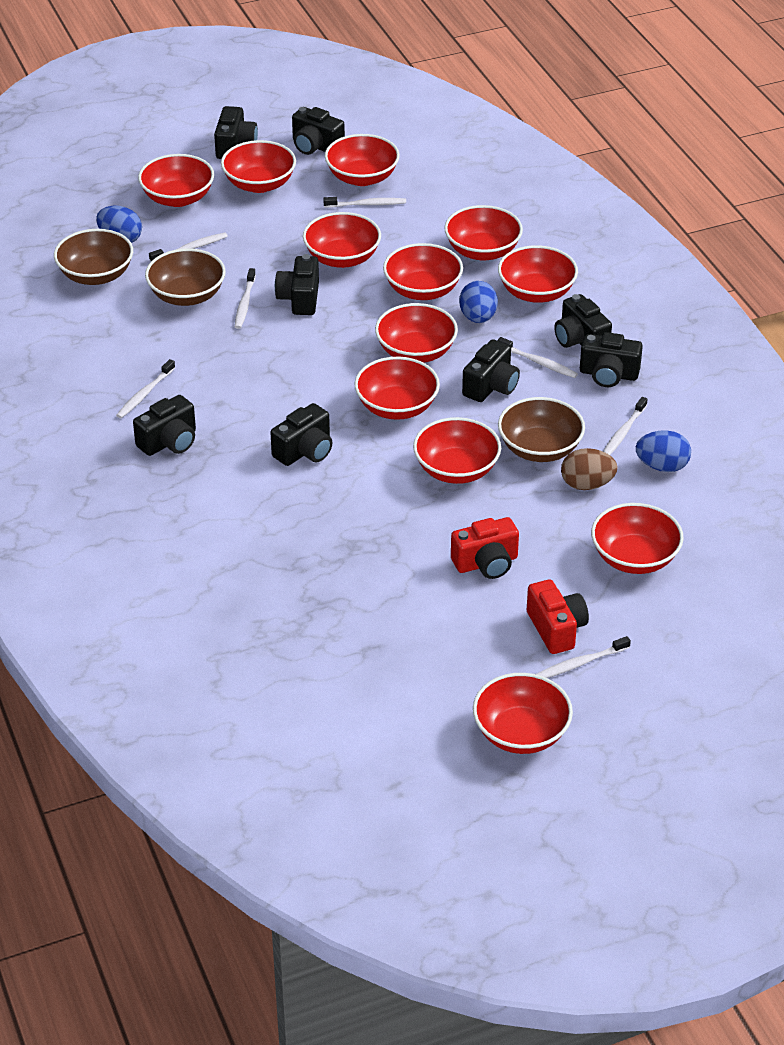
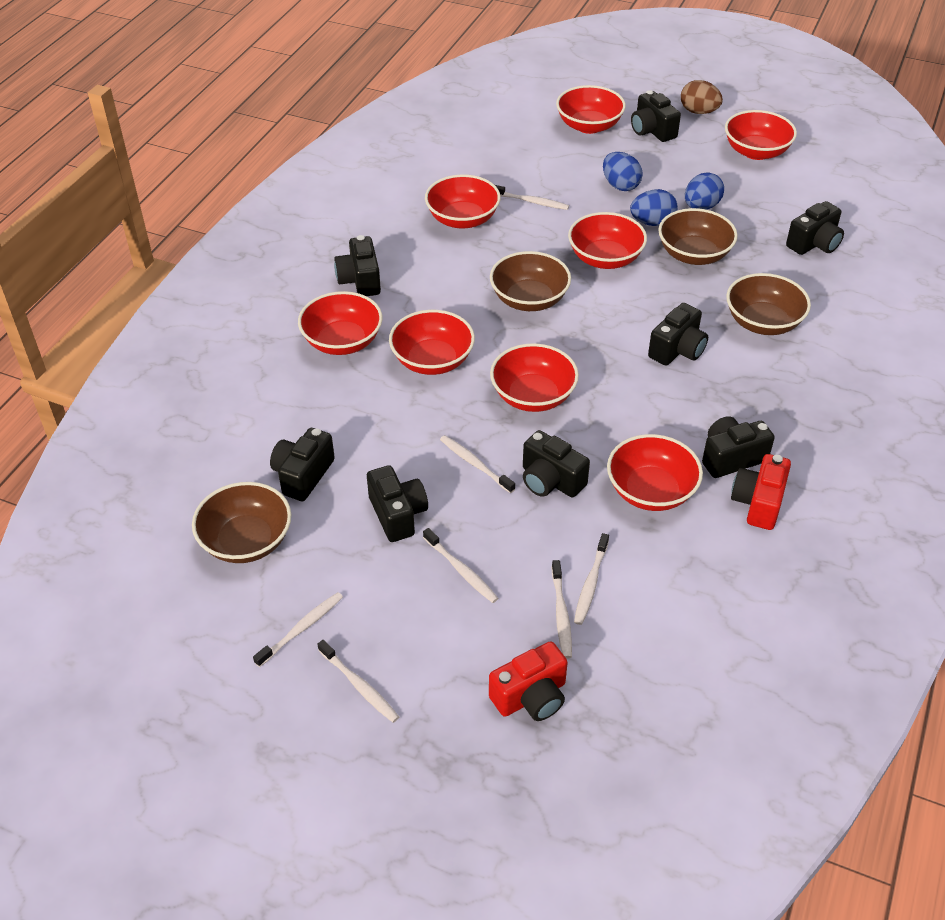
brown bowl: 3 -> 4
red bowl: 12 -> 8

